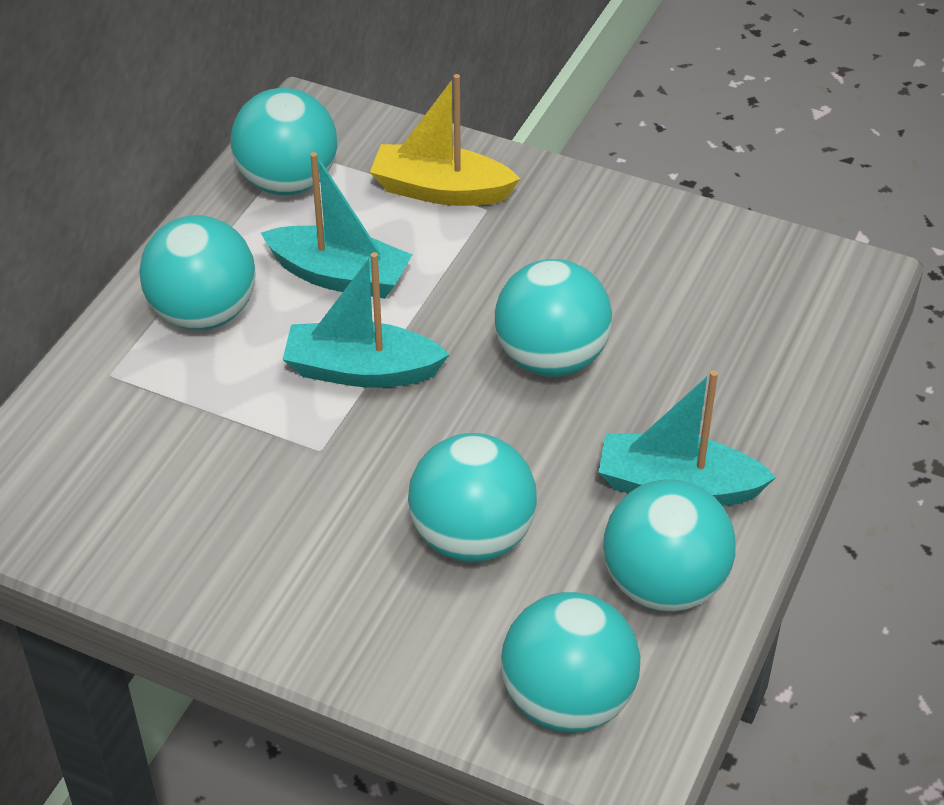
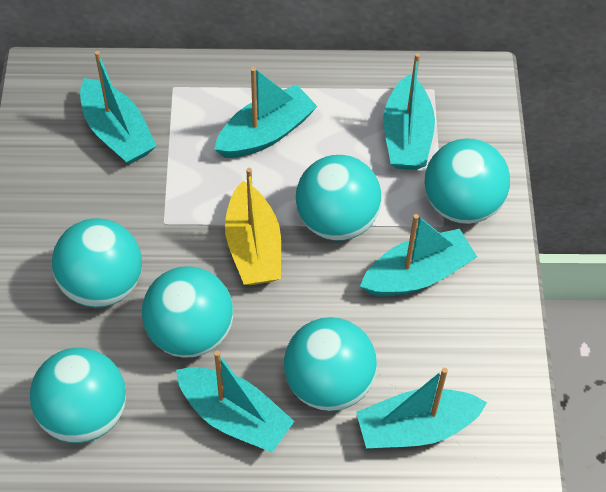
turquoise boat: 3 -> 6

